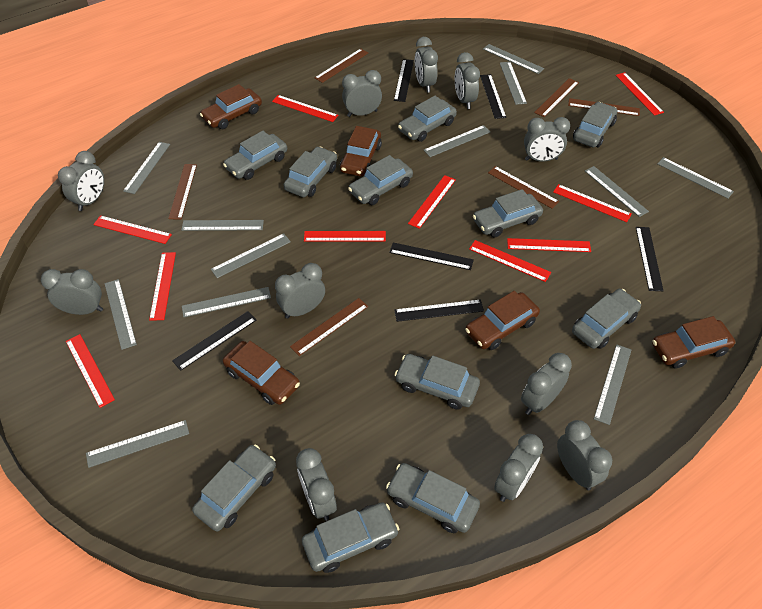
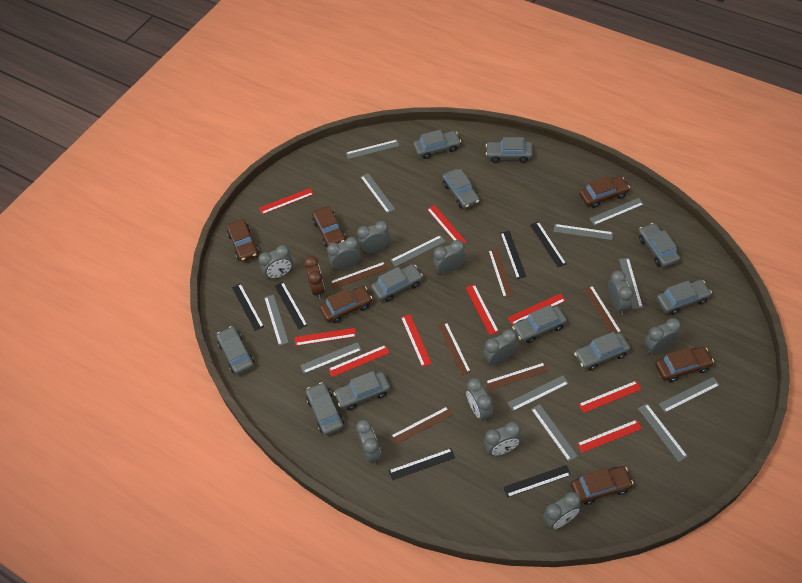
brown car: 5 -> 6
brown clock: 0 -> 1
red ruler: 10 -> 9

